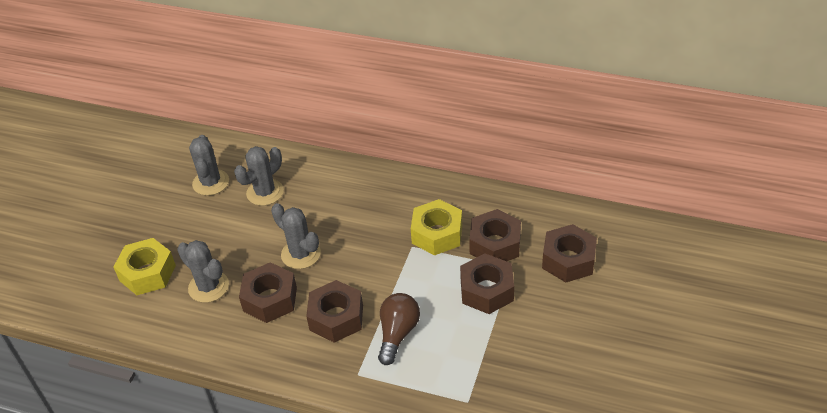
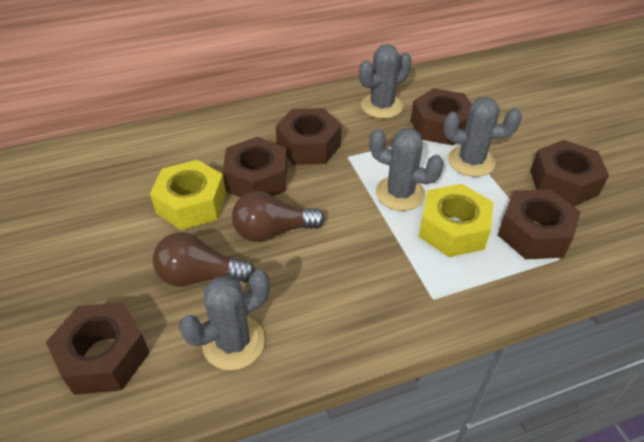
brown light bulb: 1 -> 2
brown nut: 5 -> 6

